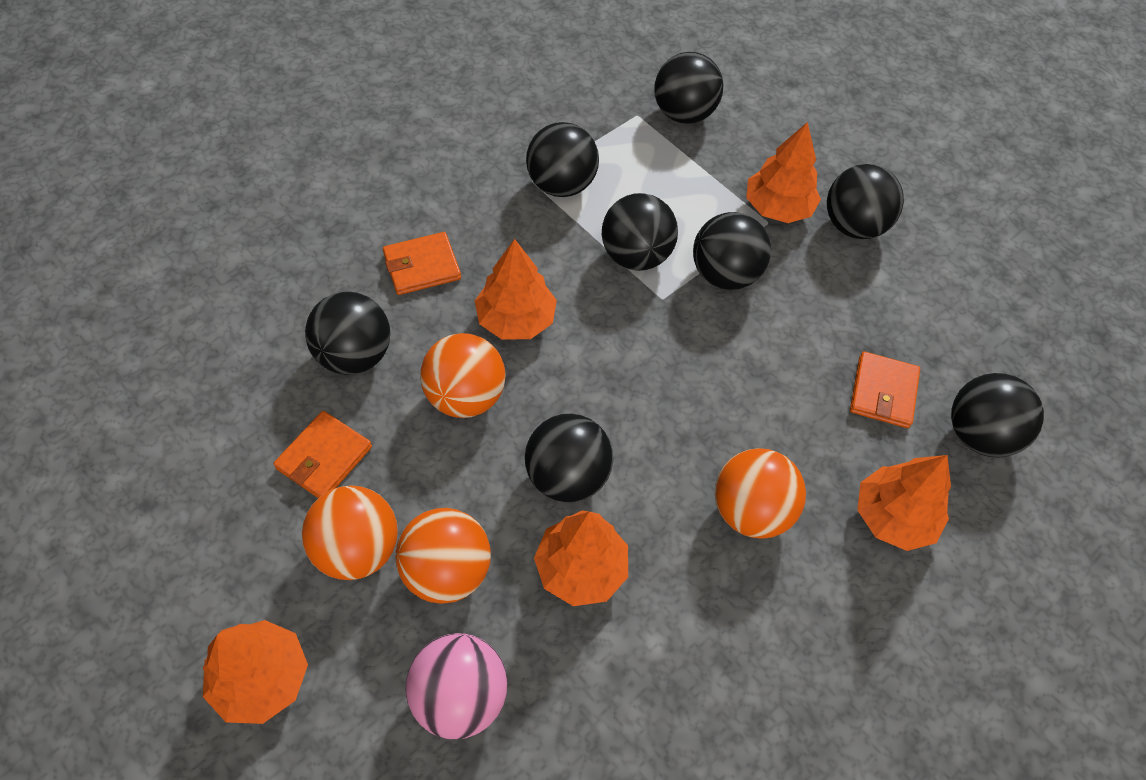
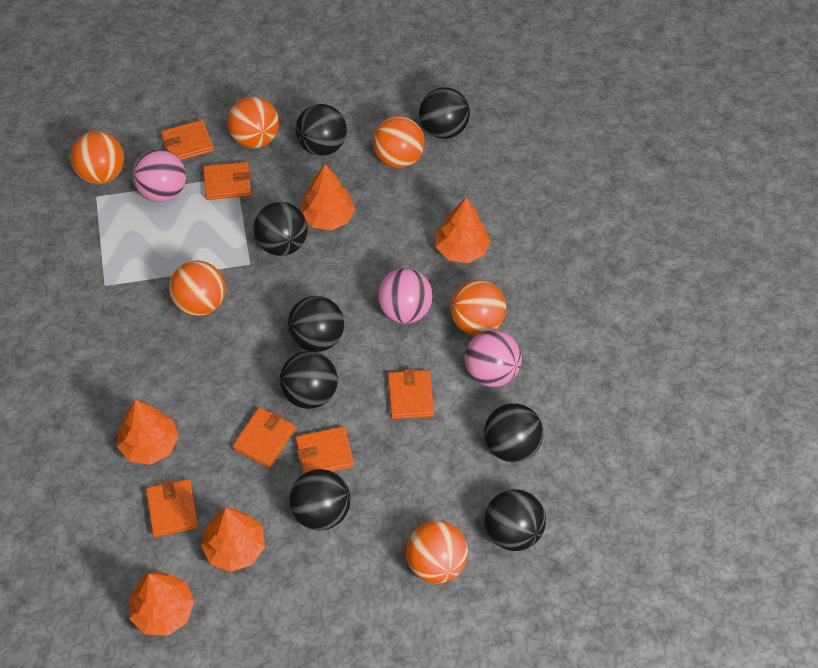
orange ball: 4 -> 6
orange wallet: 3 -> 6
pink ball: 1 -> 3

